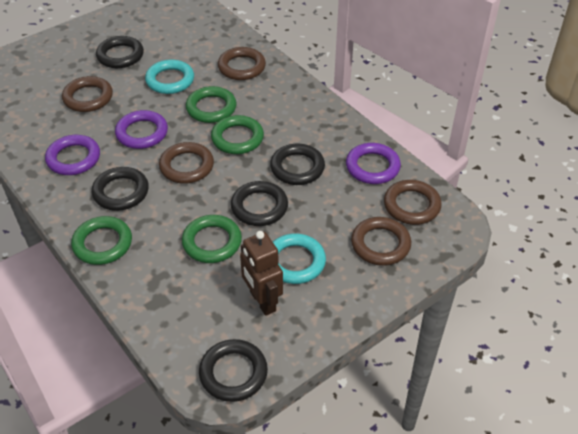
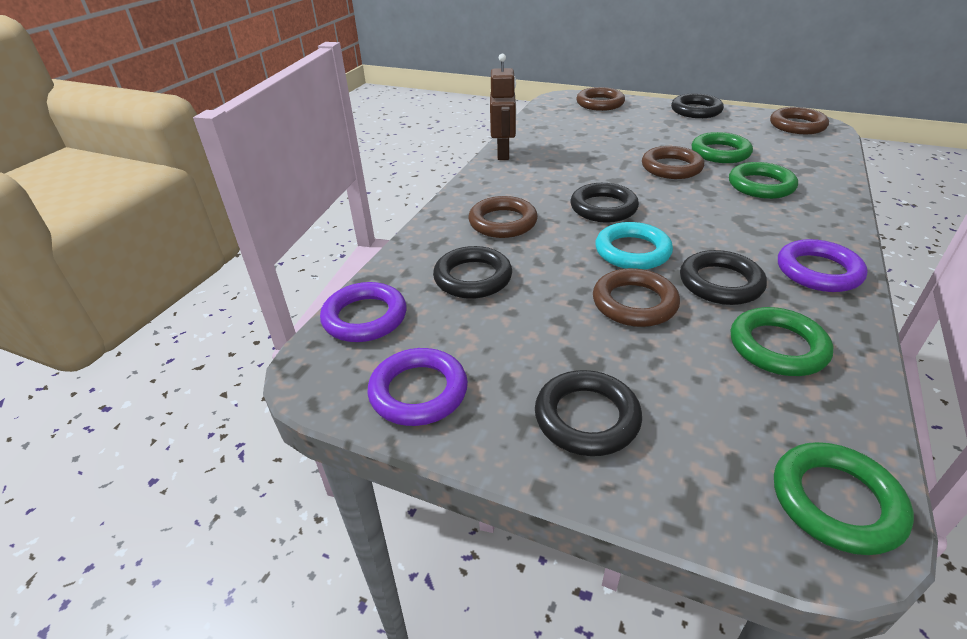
turquoise ring: 2 -> 1

